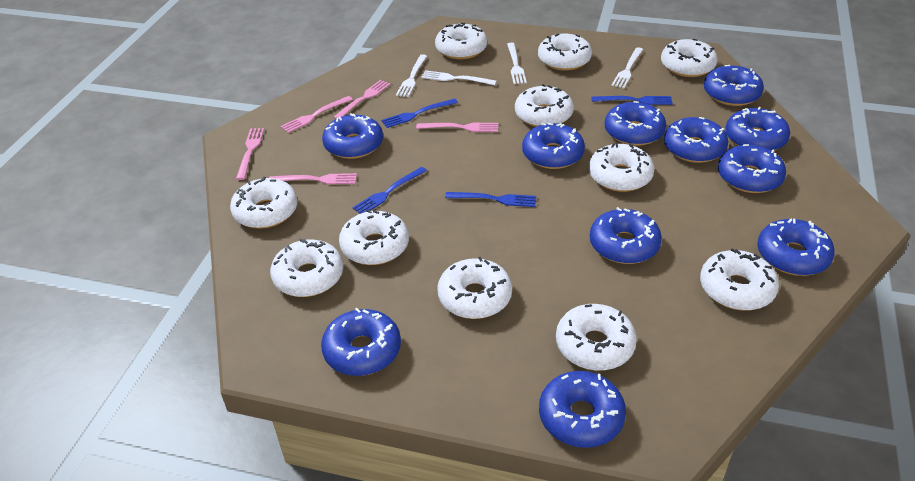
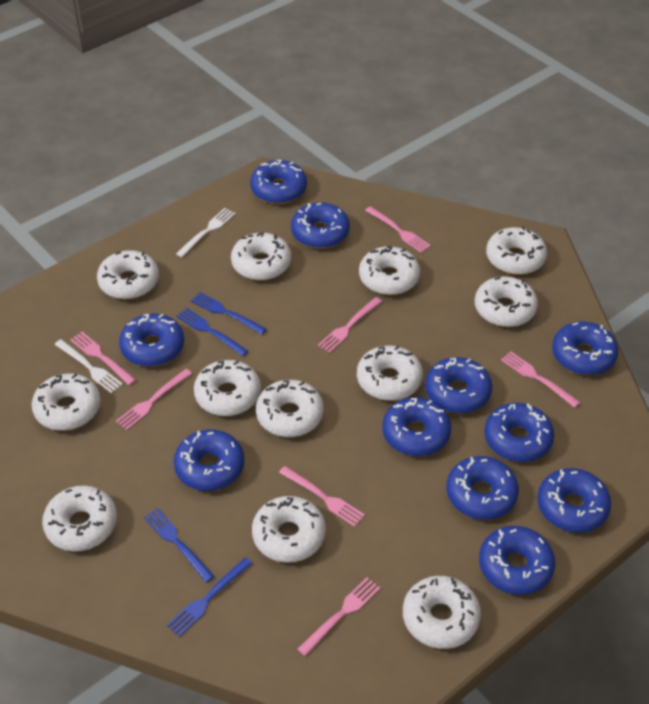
pink fork: 5 -> 7
white donut: 11 -> 12
white fork: 4 -> 2

